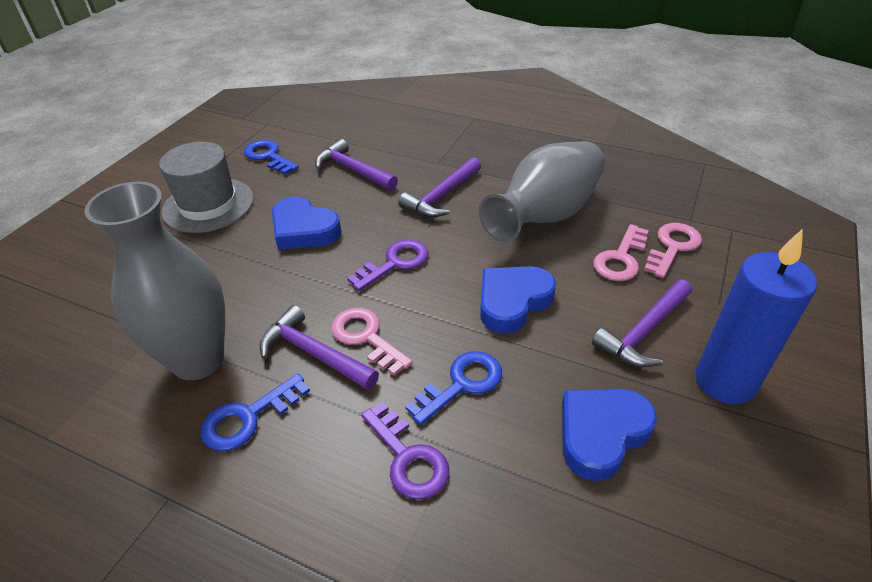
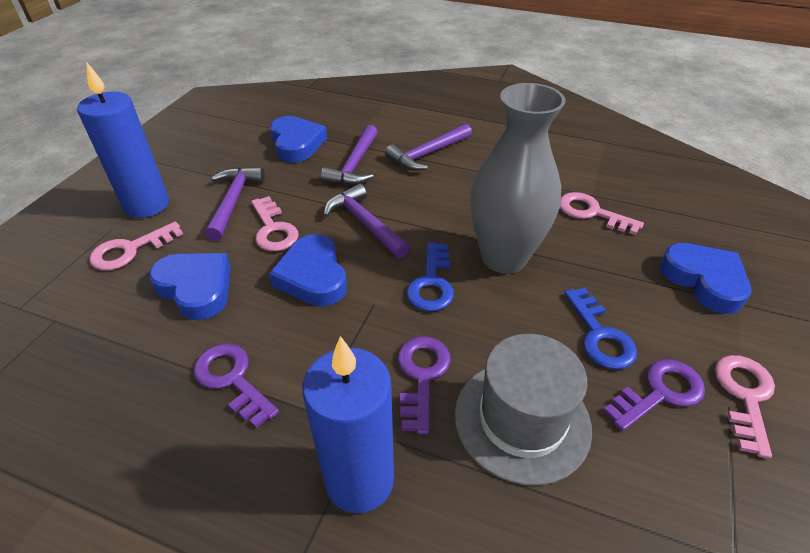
blue candle: 1 -> 2
blue heart: 3 -> 4
blue key: 3 -> 2
grey vase: 2 -> 1
pink key: 3 -> 4
purple key: 2 -> 3

